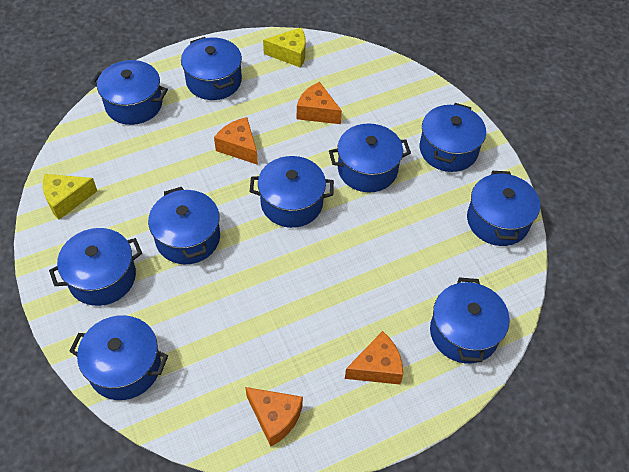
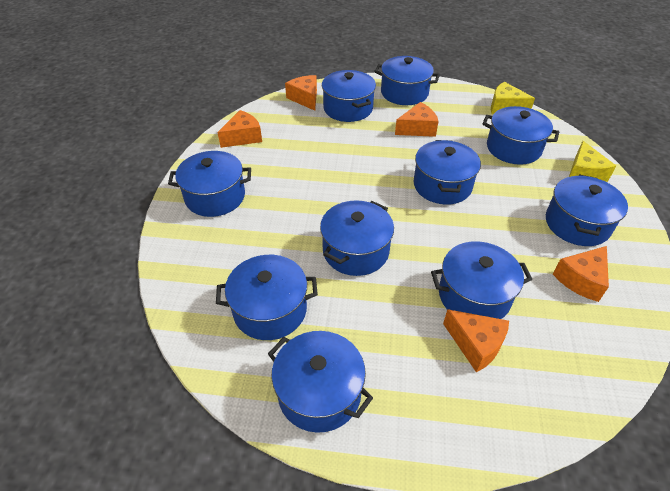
orange cheese: 4 -> 5

